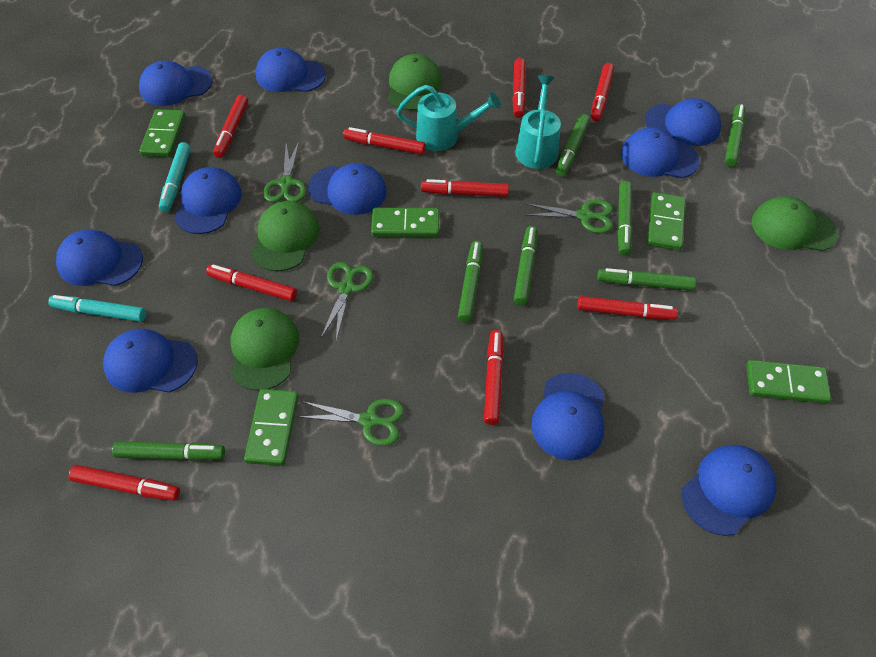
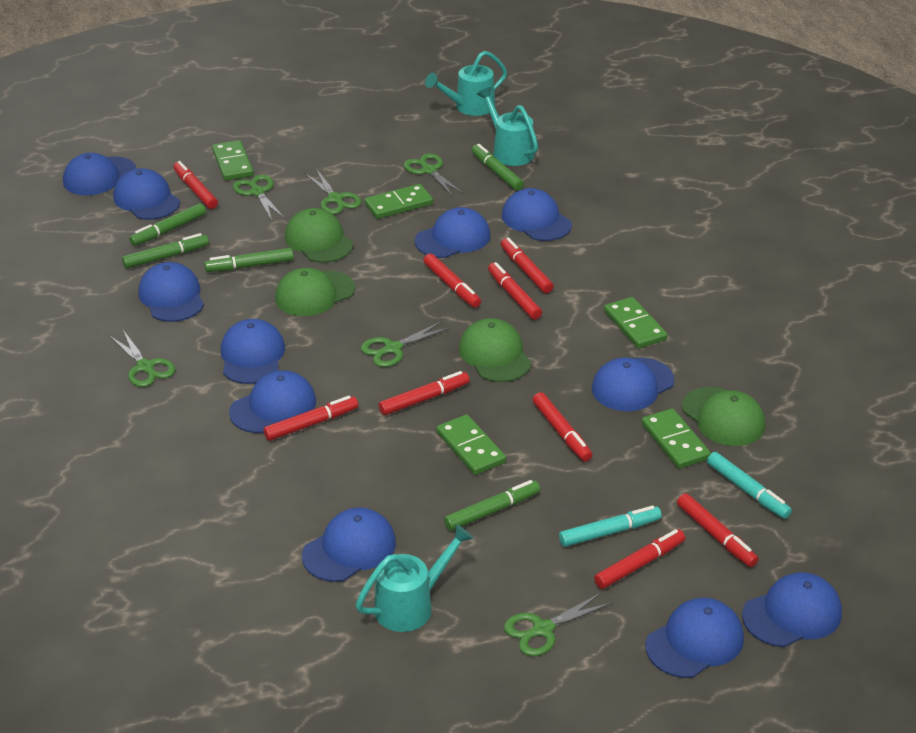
blue cap: 10 -> 11
green marker: 7 -> 5
green scissors: 4 -> 6
turquoise watering can: 2 -> 3

